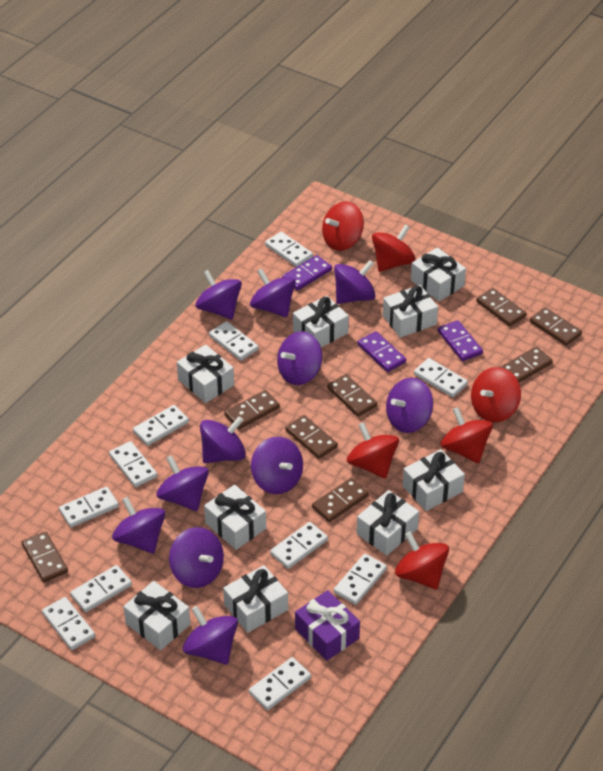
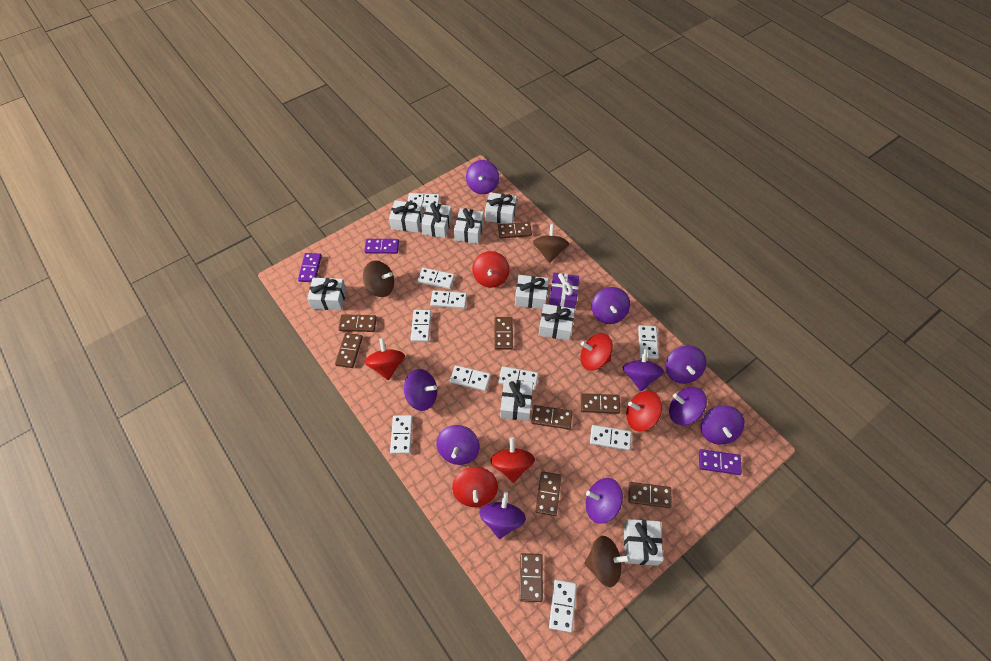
brown domino: 8 -> 9
brown spinning top: 0 -> 3
purple spinning top: 11 -> 10
white domino: 11 -> 10

